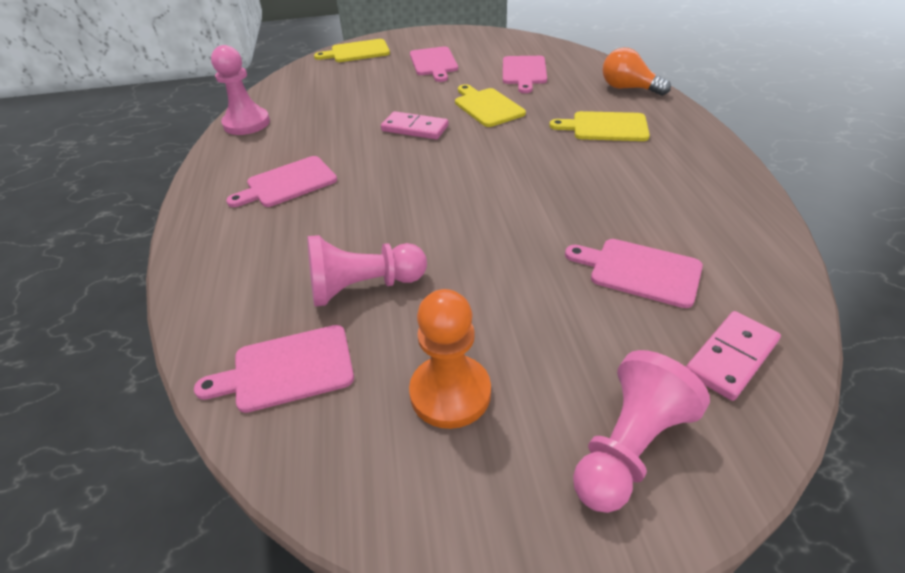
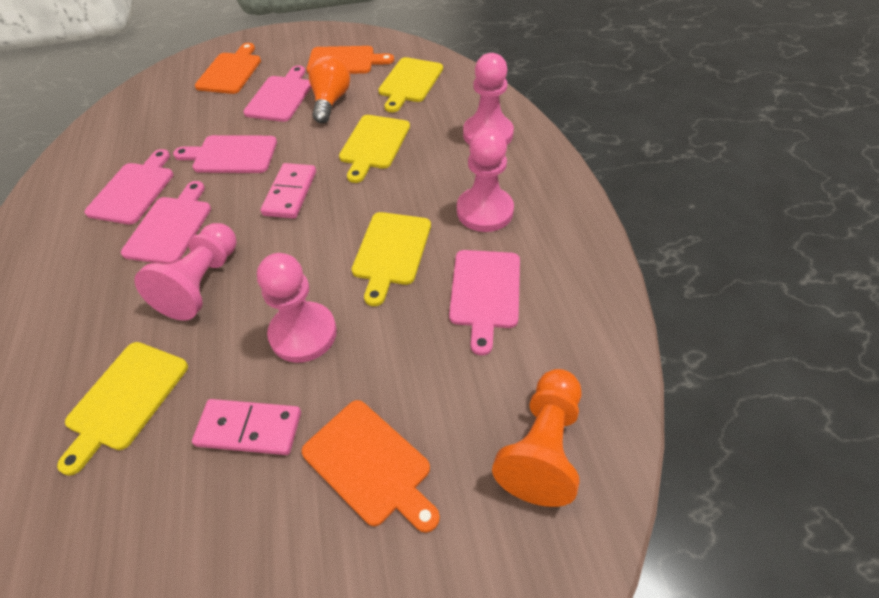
orange cutting board: 0 -> 3
pink pawn: 3 -> 4
yellow cutting board: 3 -> 4

